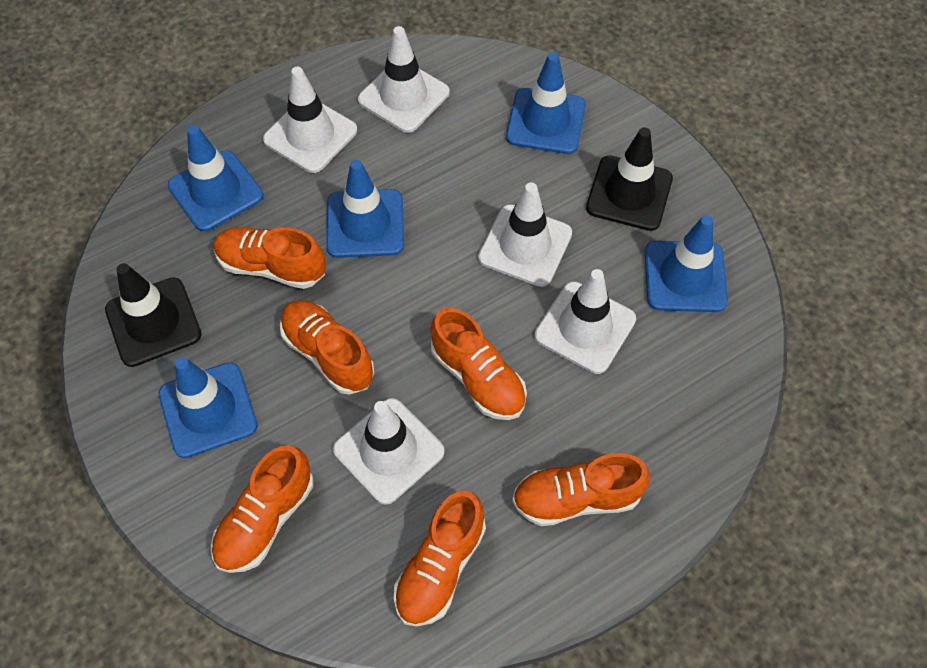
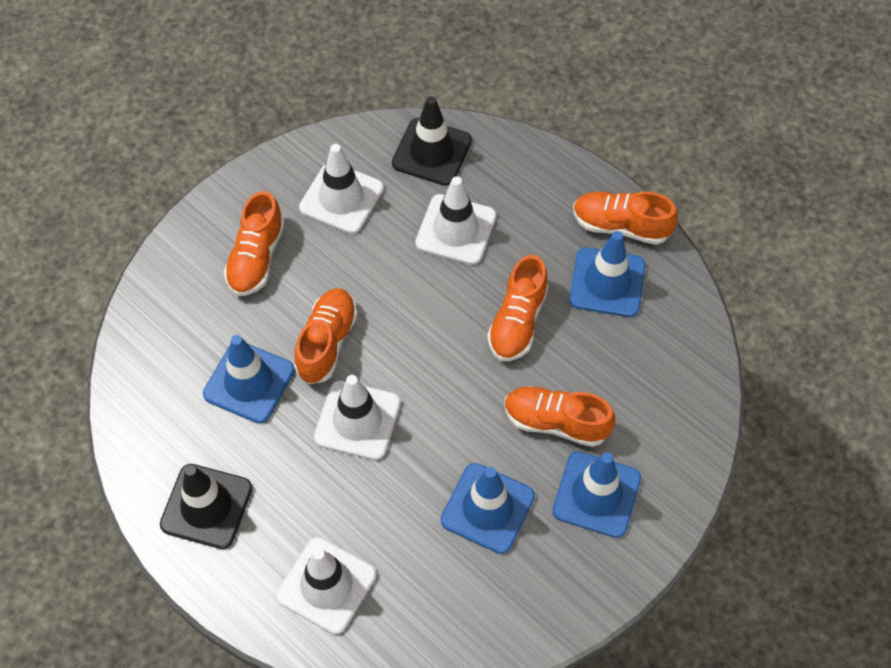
blue traffic cone: 5 -> 4
orange shoe: 6 -> 5
white traffic cone: 5 -> 4

